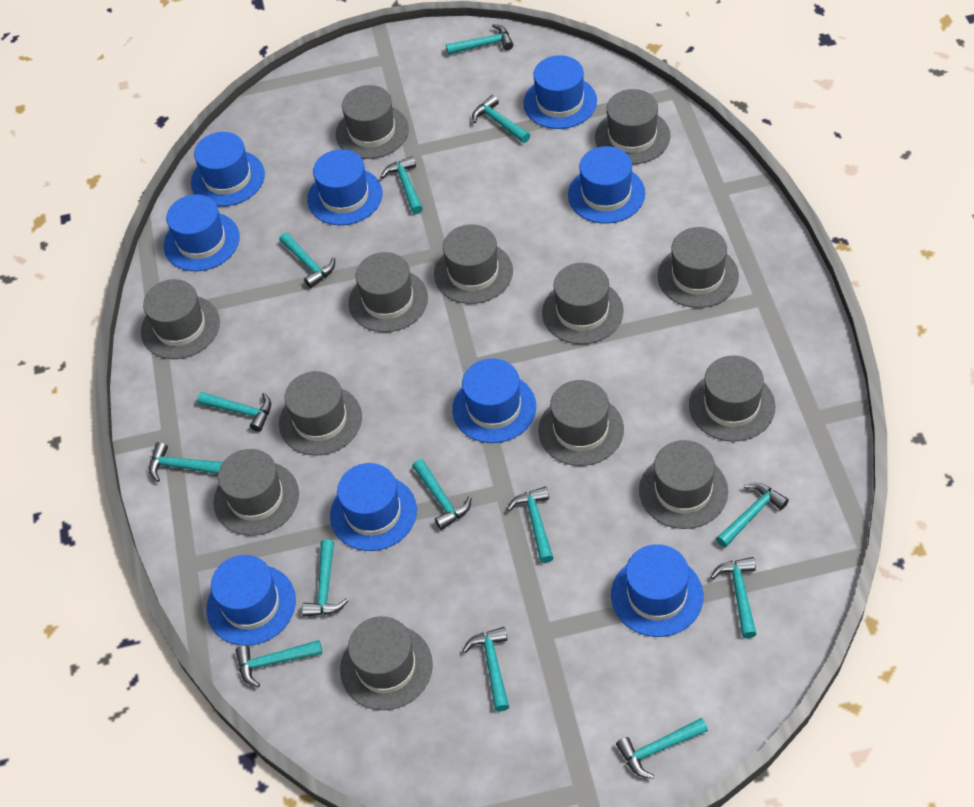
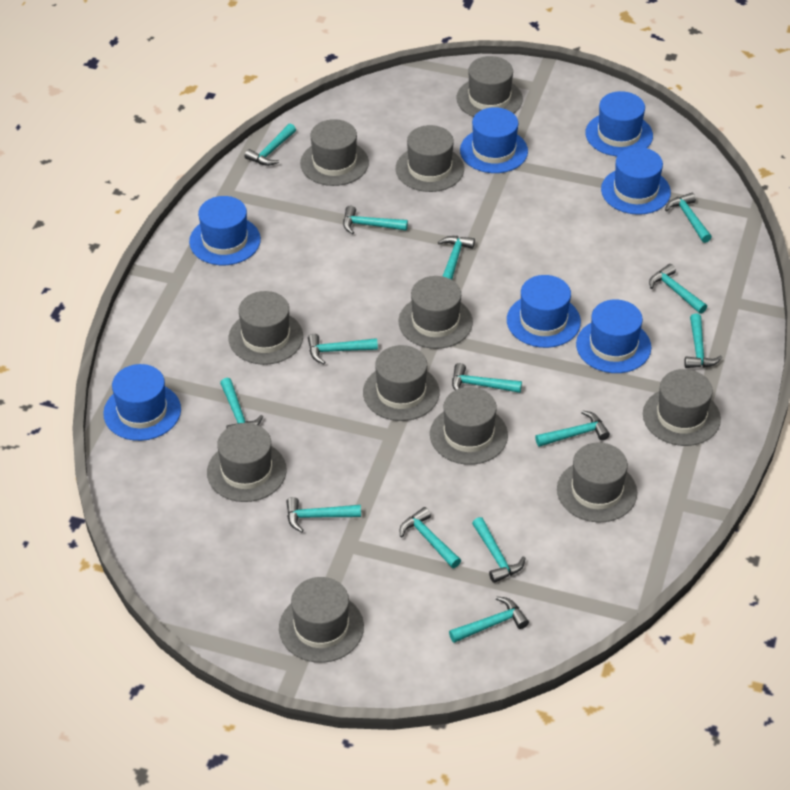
blue hat: 9 -> 7
grey hat: 13 -> 11

